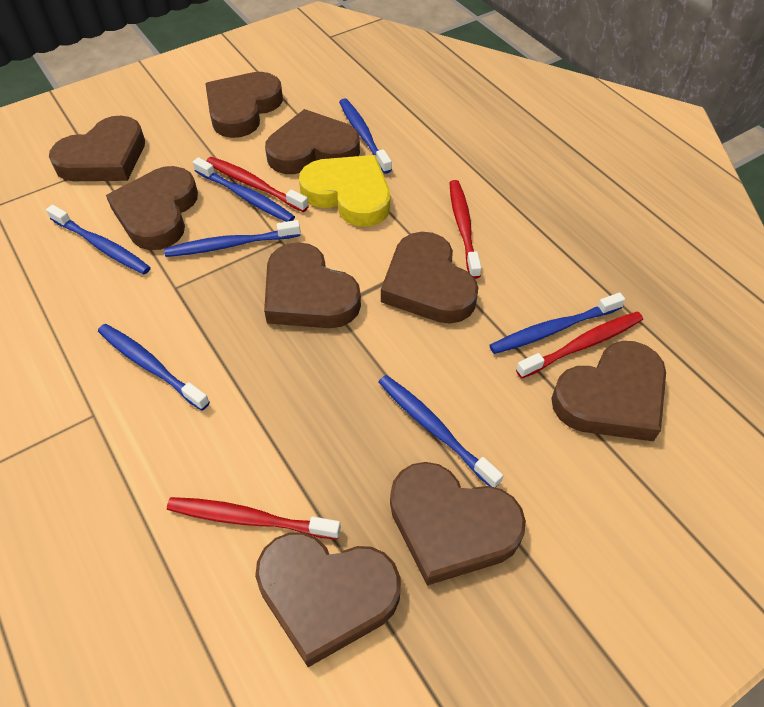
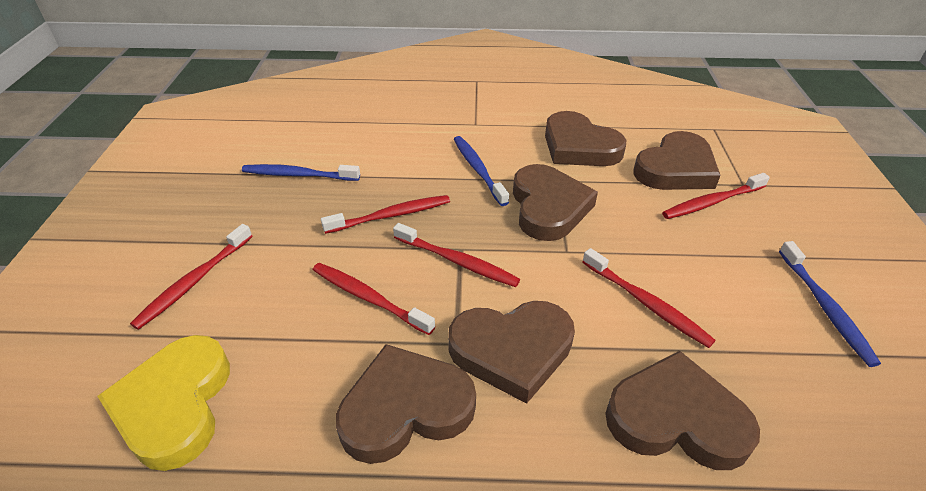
blue toothbrush: 7 -> 3
brown heart: 9 -> 6
red toothbrush: 4 -> 6

